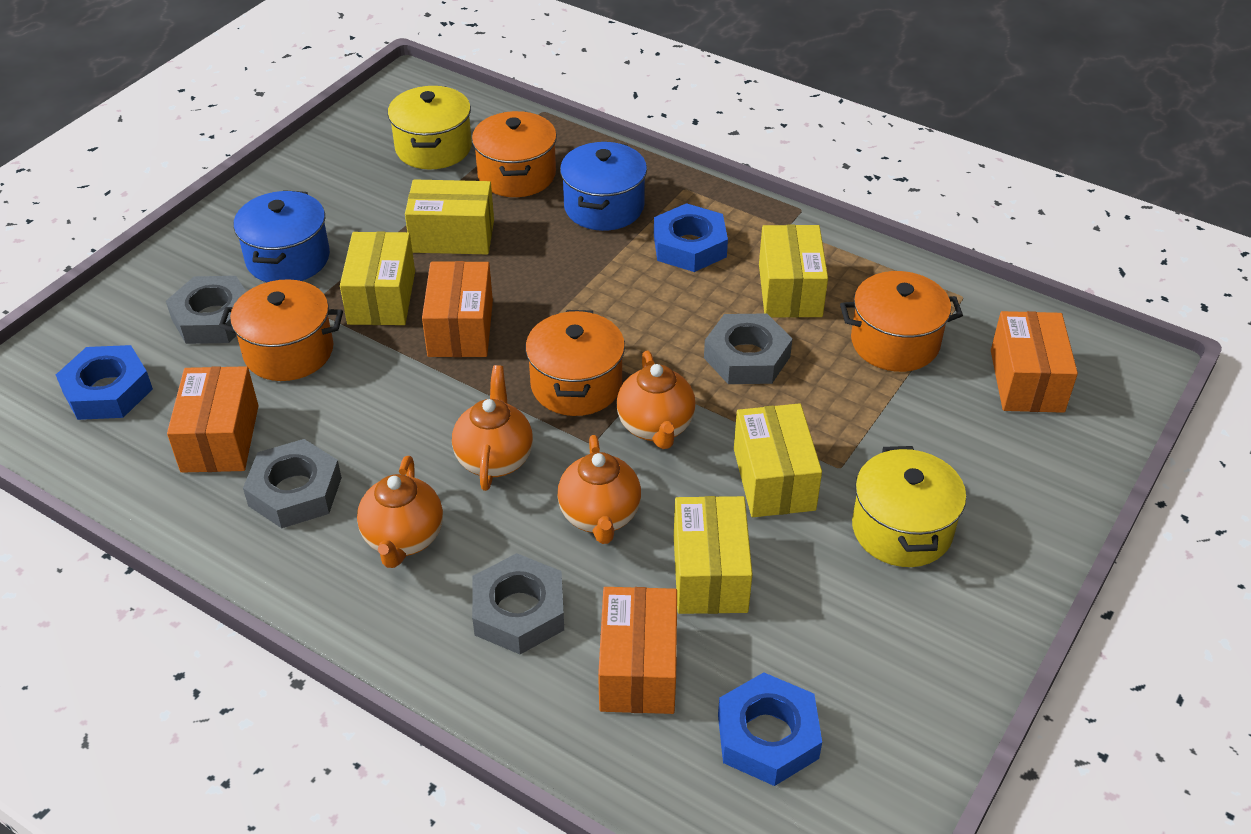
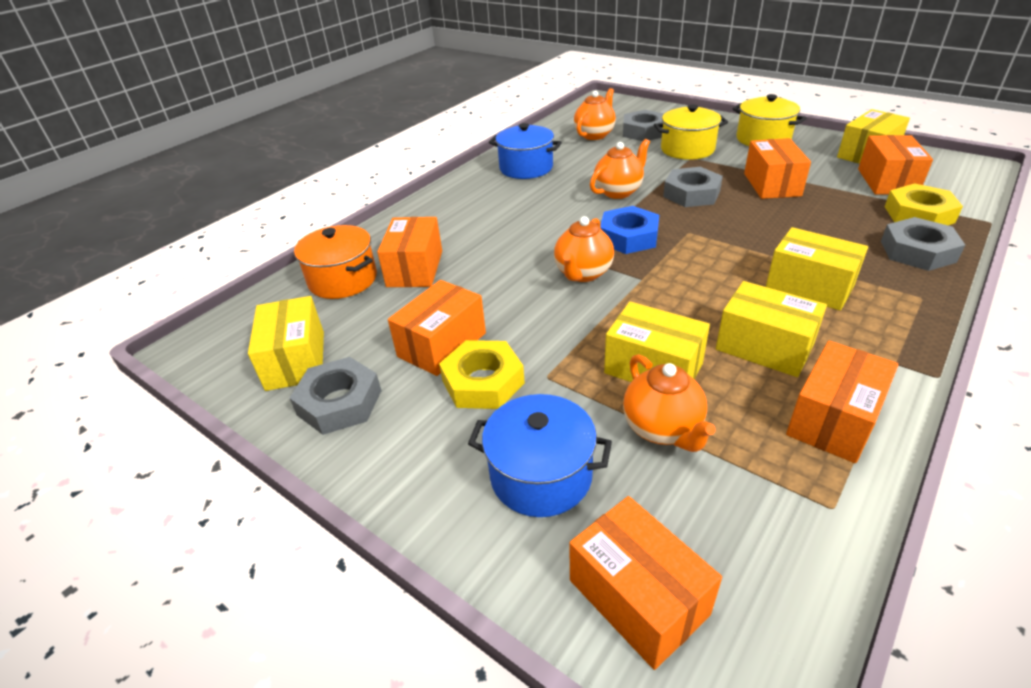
blue nut: 3 -> 1
orange box: 4 -> 6
orange pot: 4 -> 1
yellow nut: 0 -> 2

